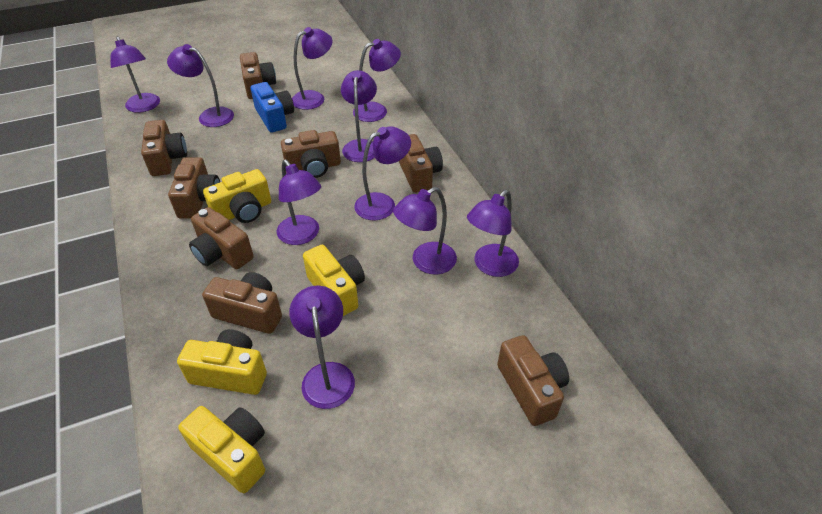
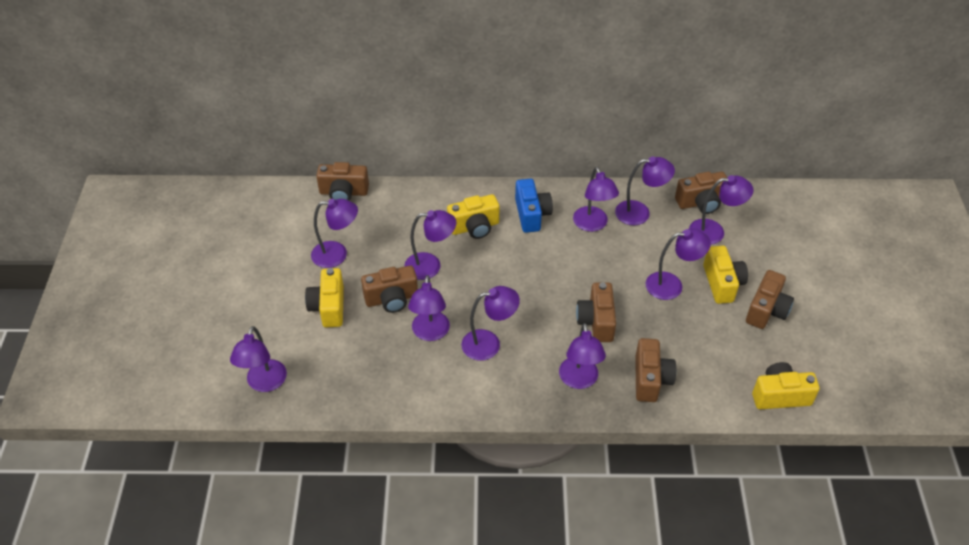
brown camera: 8 -> 6

